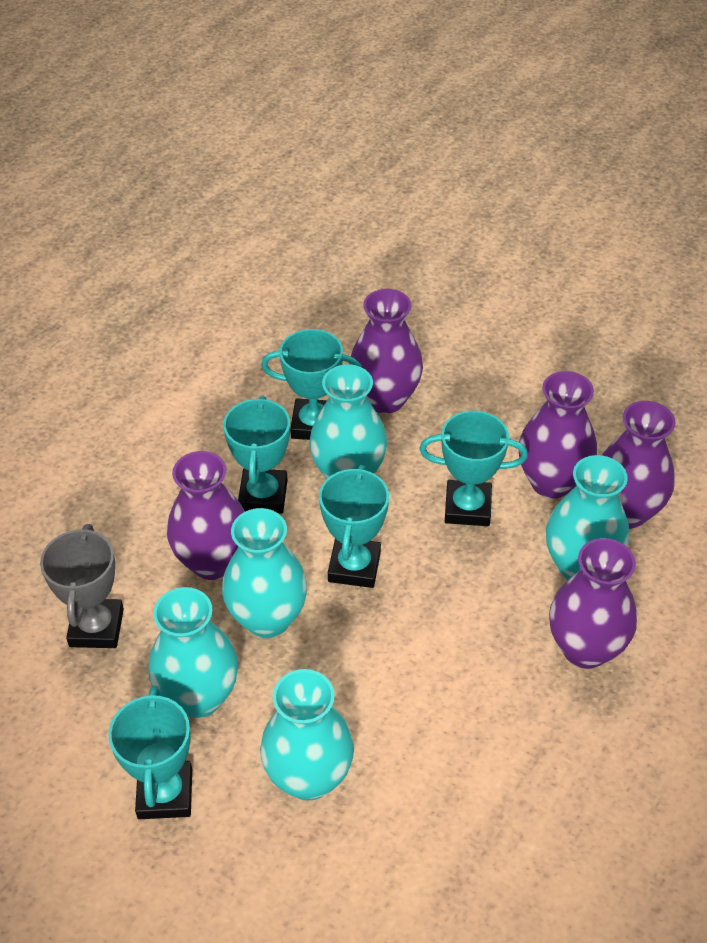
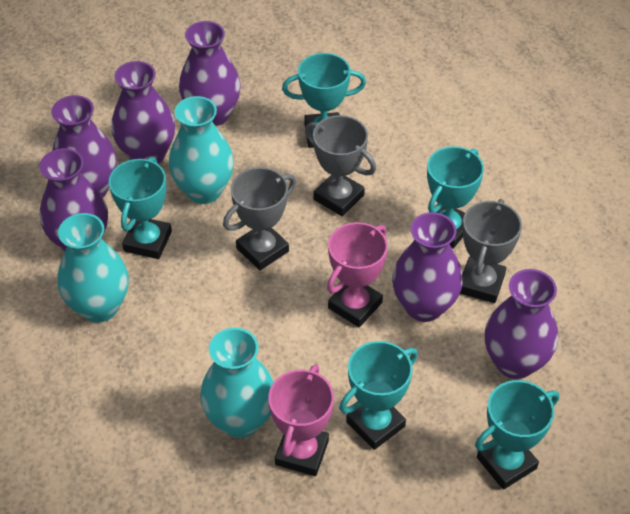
grey trophy: 1 -> 3
pink trophy: 0 -> 2
purple vase: 5 -> 6
turquoise vase: 5 -> 3

